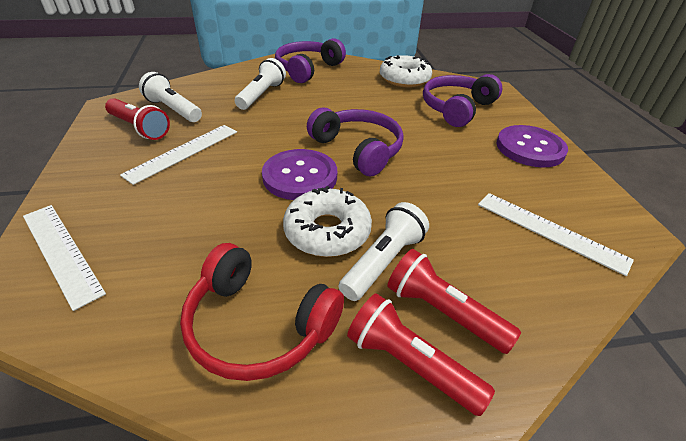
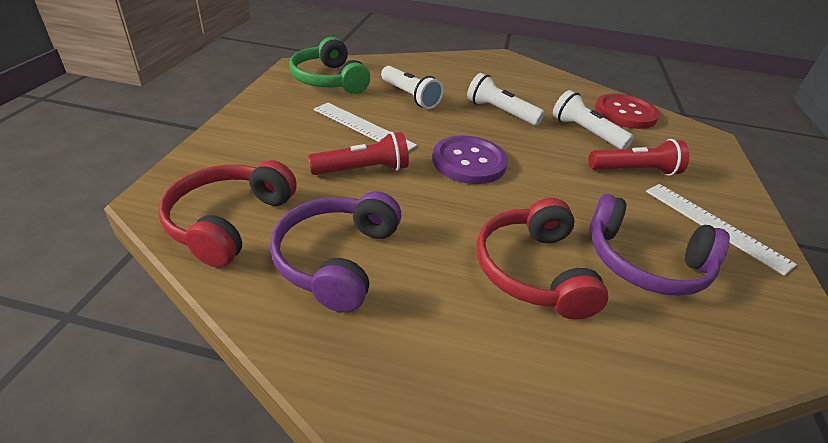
green headphones: 0 -> 1
purple button: 2 -> 1
purple headphones: 3 -> 2
red button: 0 -> 1
red flashlight: 3 -> 2
red headphones: 1 -> 2
white donut: 2 -> 0
white ruler: 3 -> 2

